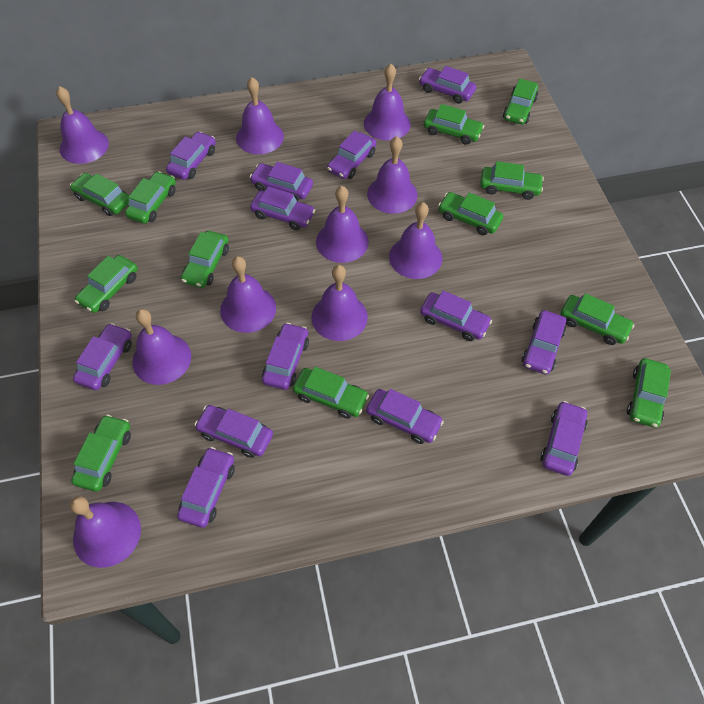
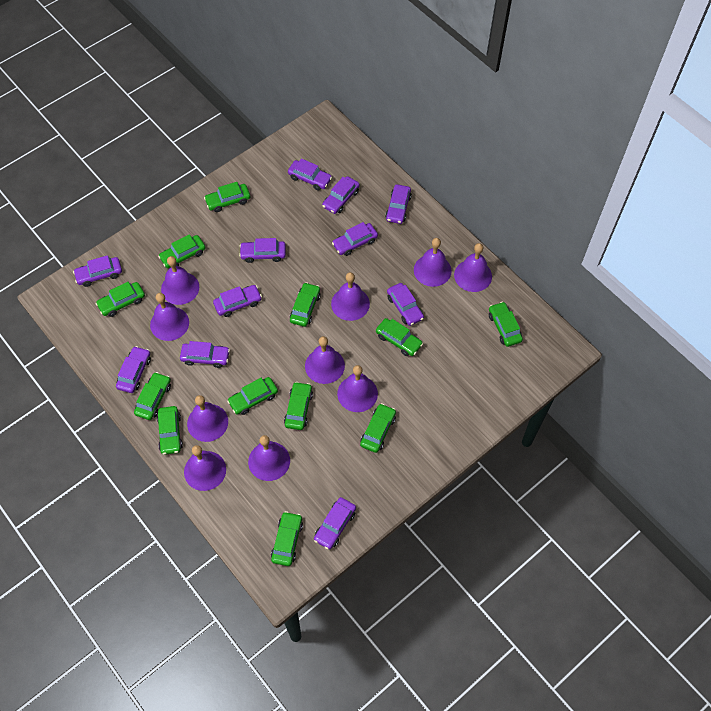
purple car: 13 -> 11

